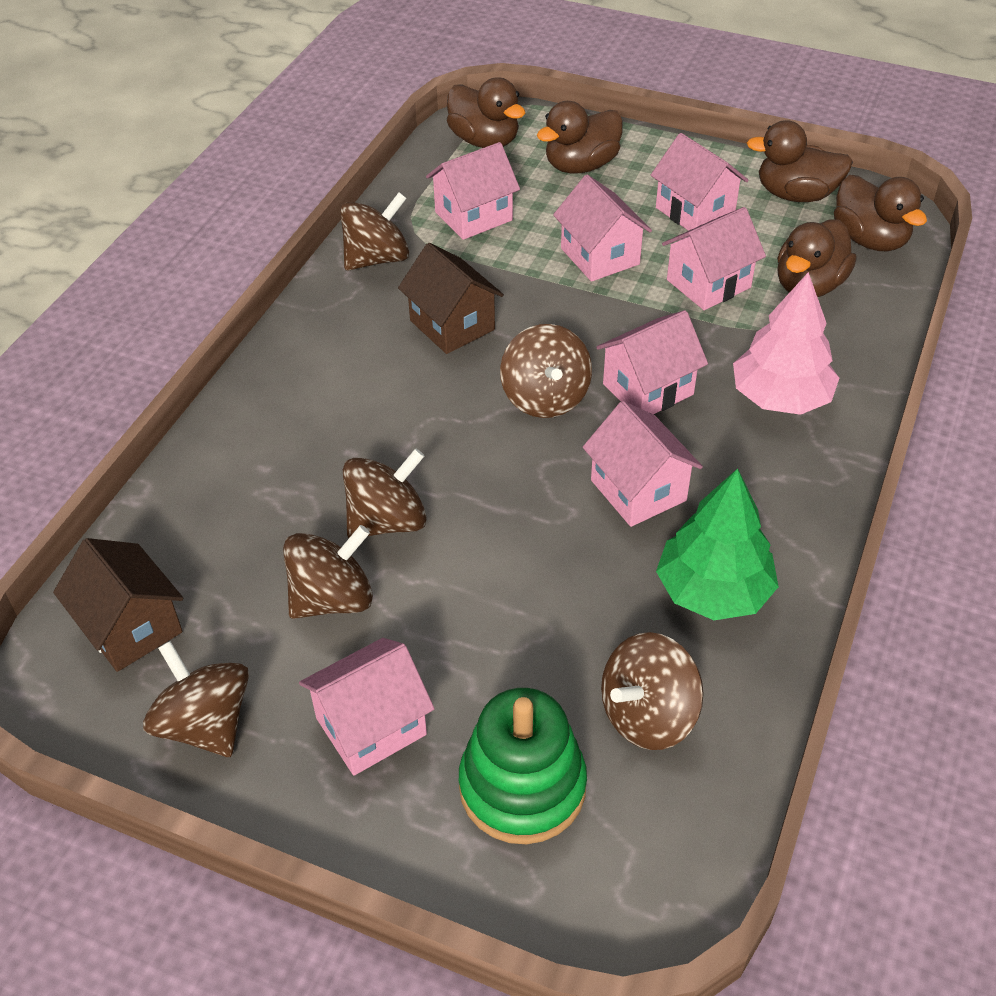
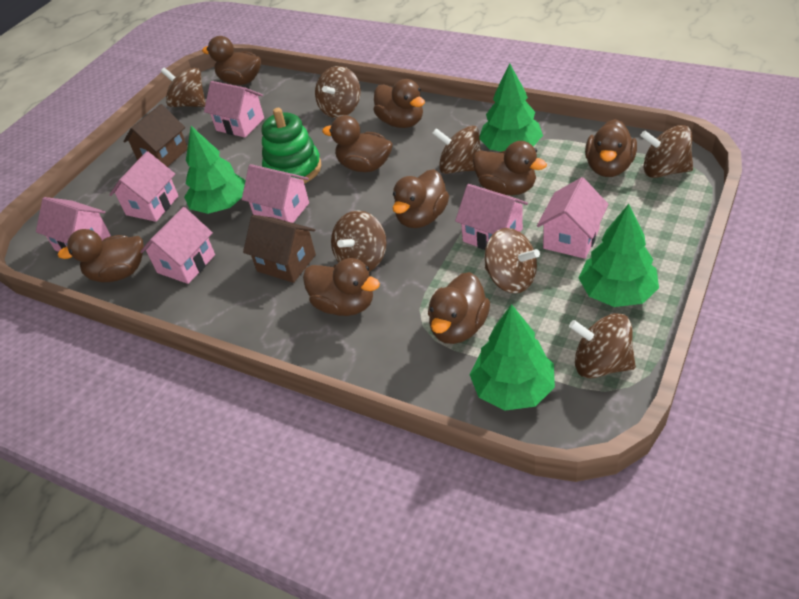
brown duck: 5 -> 9
brown spinning top: 6 -> 7
green tree: 1 -> 4
pink tree: 1 -> 0

